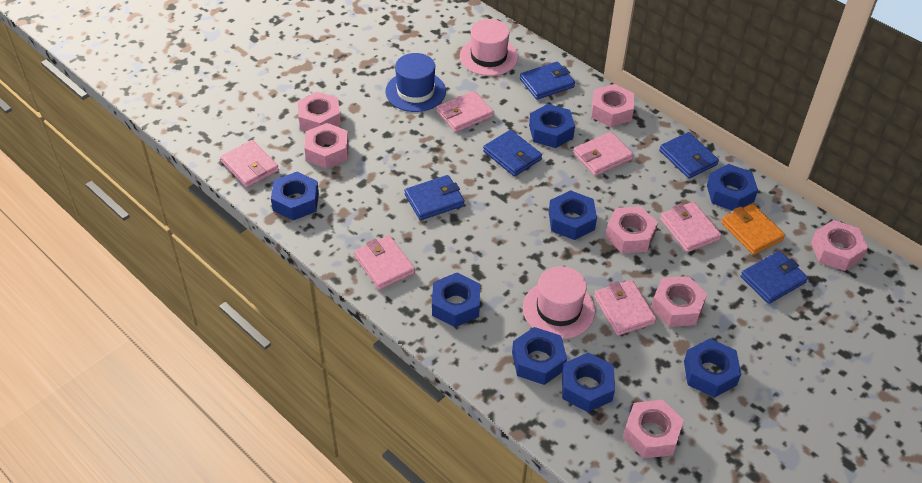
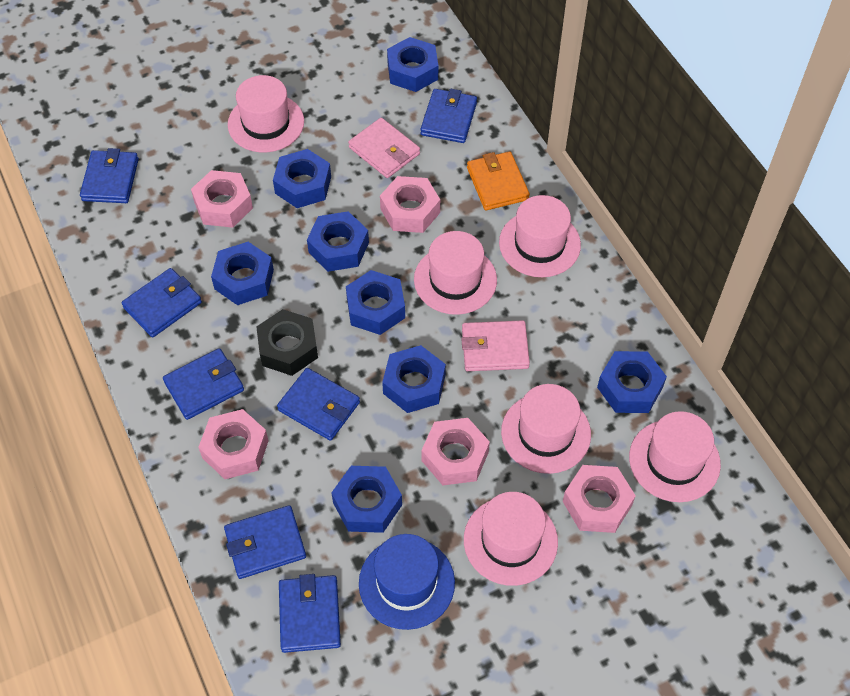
black nut: 0 -> 1
blue wallet: 5 -> 7
pink hat: 2 -> 6
pink nut: 7 -> 5
pink wallet: 6 -> 2

